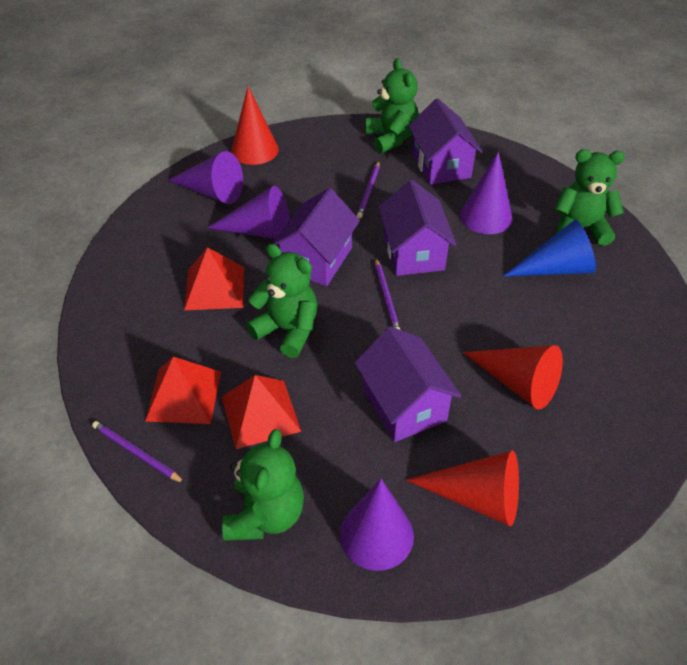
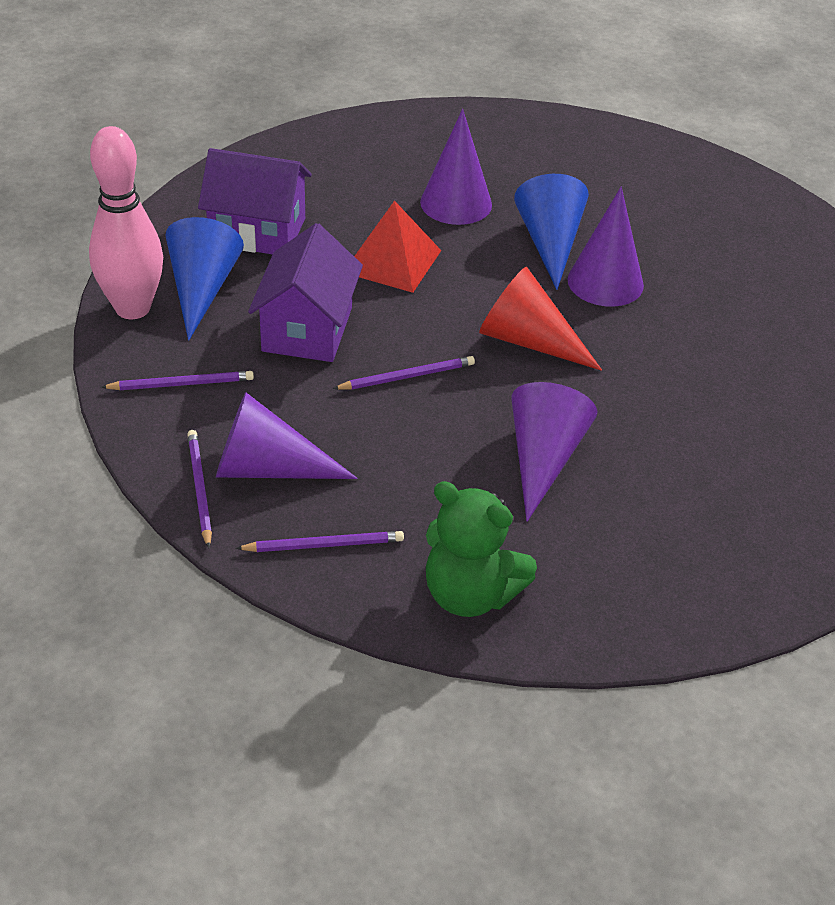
blue cone: 1 -> 2
green teddy bear: 4 -> 1
pink bowling pin: 0 -> 1
purple house: 4 -> 2
purple pencil: 3 -> 4
red cone: 3 -> 1
red pyramid: 3 -> 1

